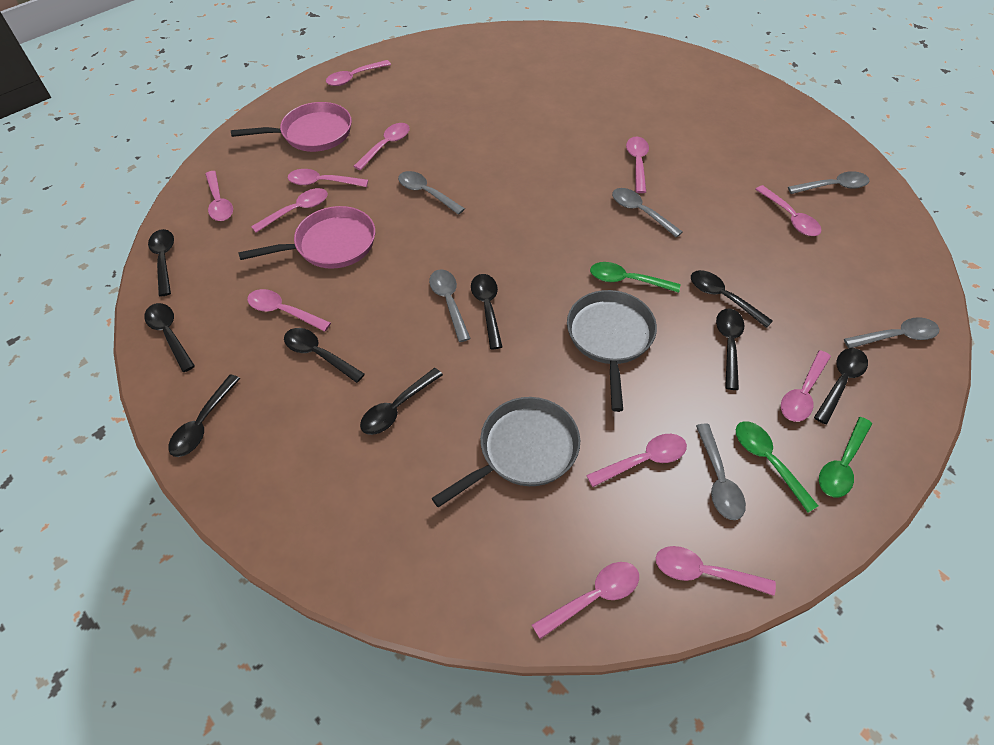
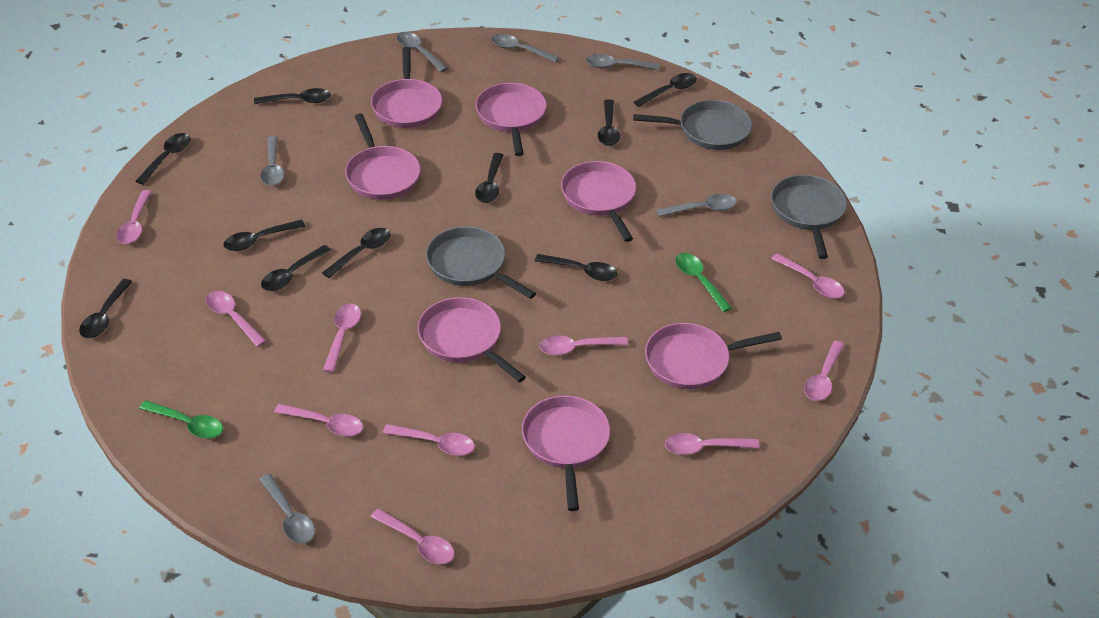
black spoon: 9 -> 10
green spoon: 3 -> 2
grey pan: 2 -> 3
pink pan: 2 -> 7
pink spoon: 12 -> 10

